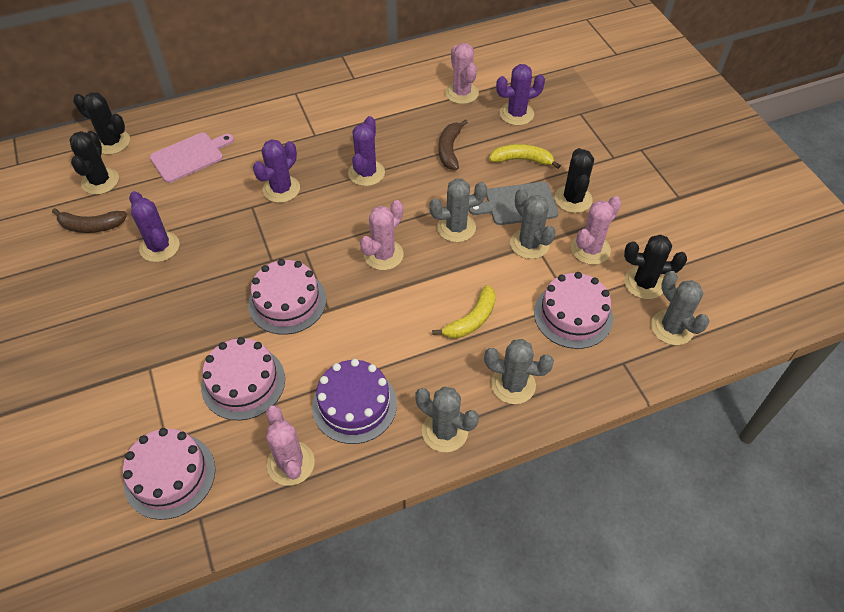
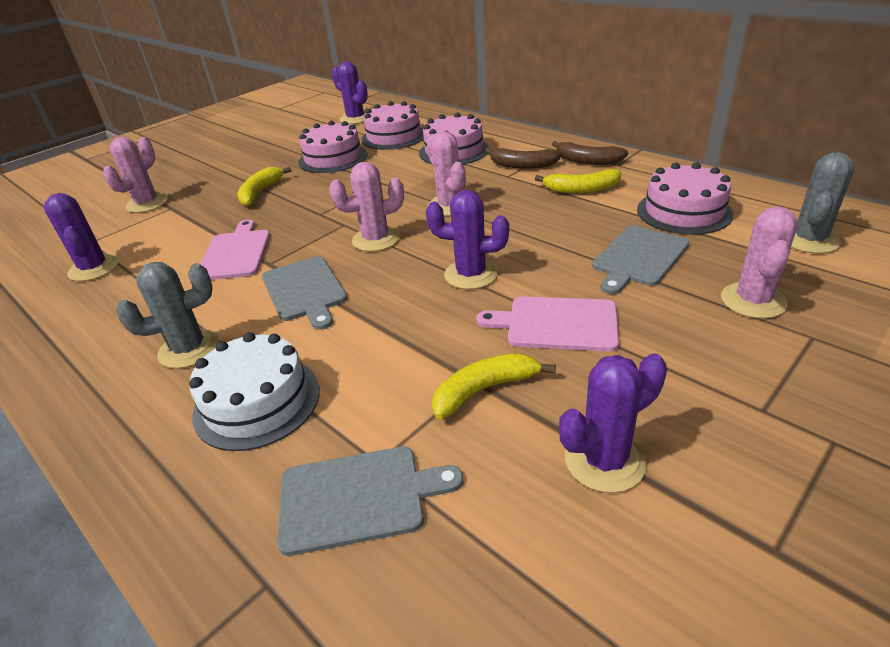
black cactus: 4 -> 0
grey cactus: 5 -> 2
grey cutting board: 1 -> 3
pink cutting board: 1 -> 2
purple cake: 1 -> 0
white cake: 0 -> 1
yellow banana: 2 -> 3

